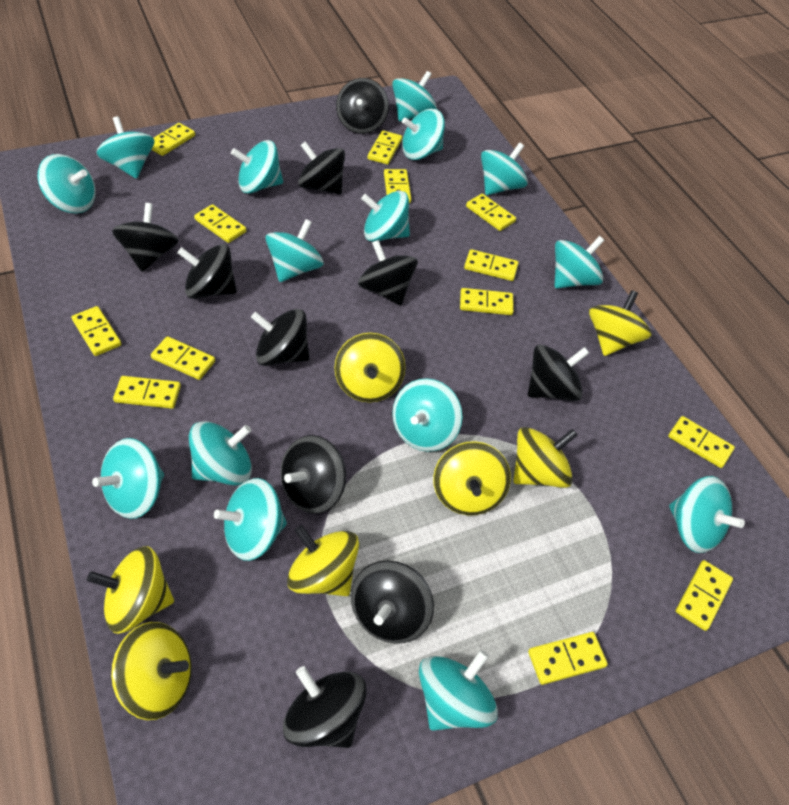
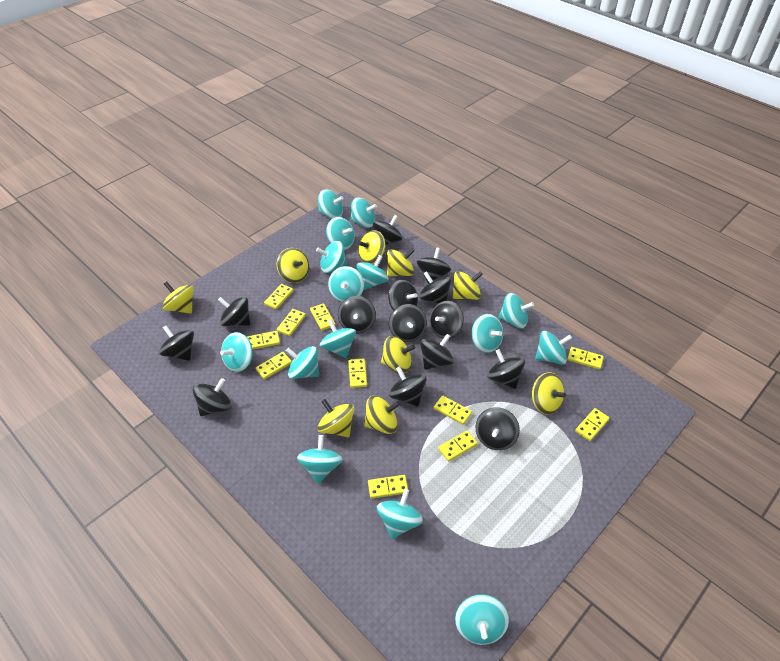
black spinning top: 10 -> 14
yellow domino: 13 -> 11
yellow spinning top: 7 -> 9

